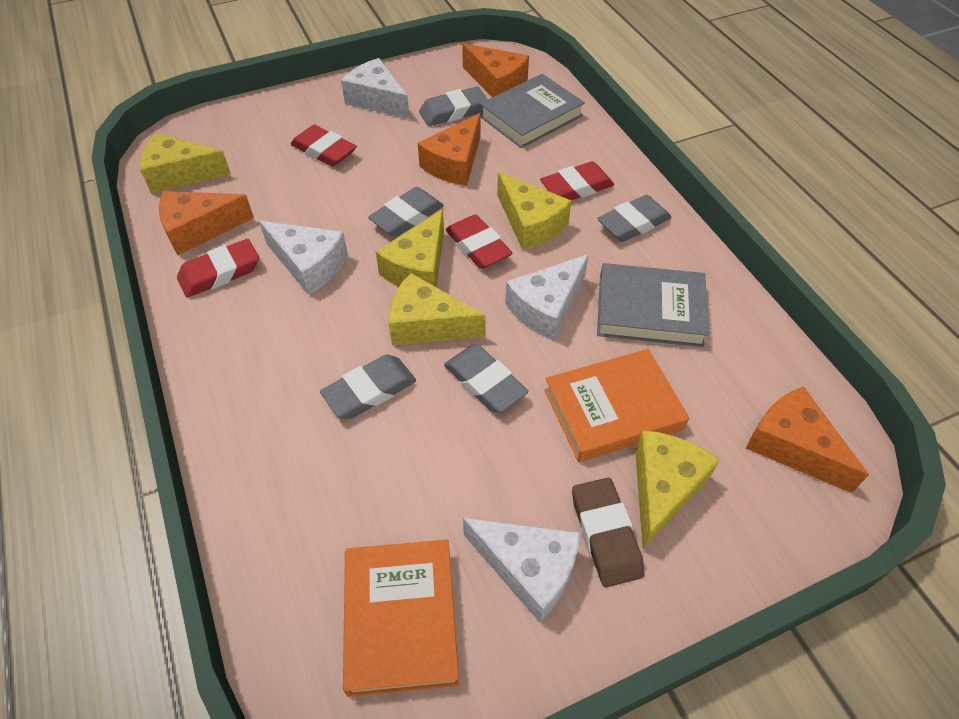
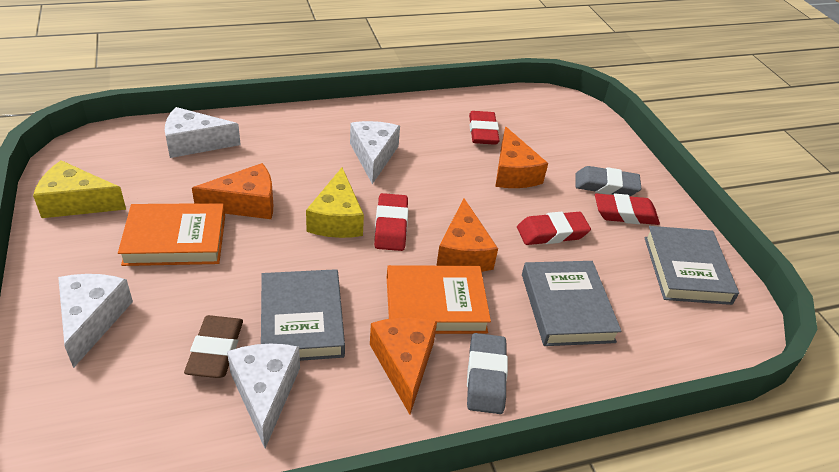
grey book: 2 -> 3
grey eraser: 5 -> 2
yellow cheese: 5 -> 2

